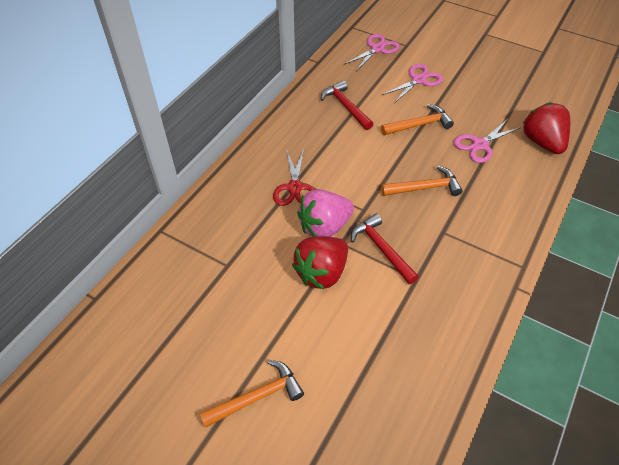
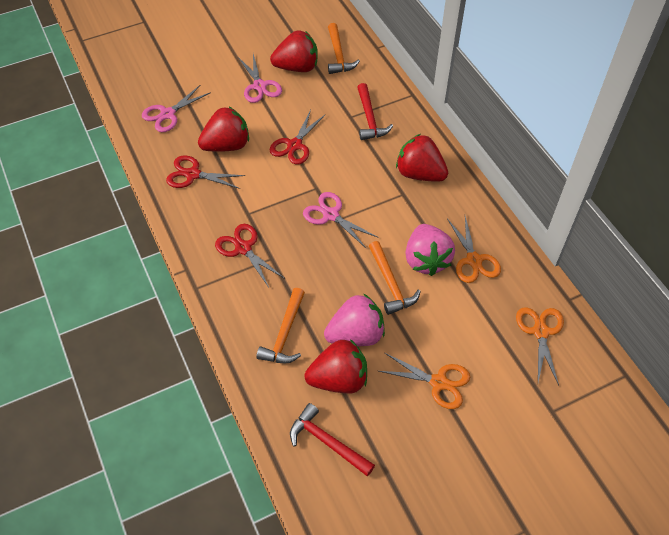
orange scissors: 0 -> 3
pink strawberry: 1 -> 2
red scissors: 1 -> 3
red strawberry: 2 -> 4

